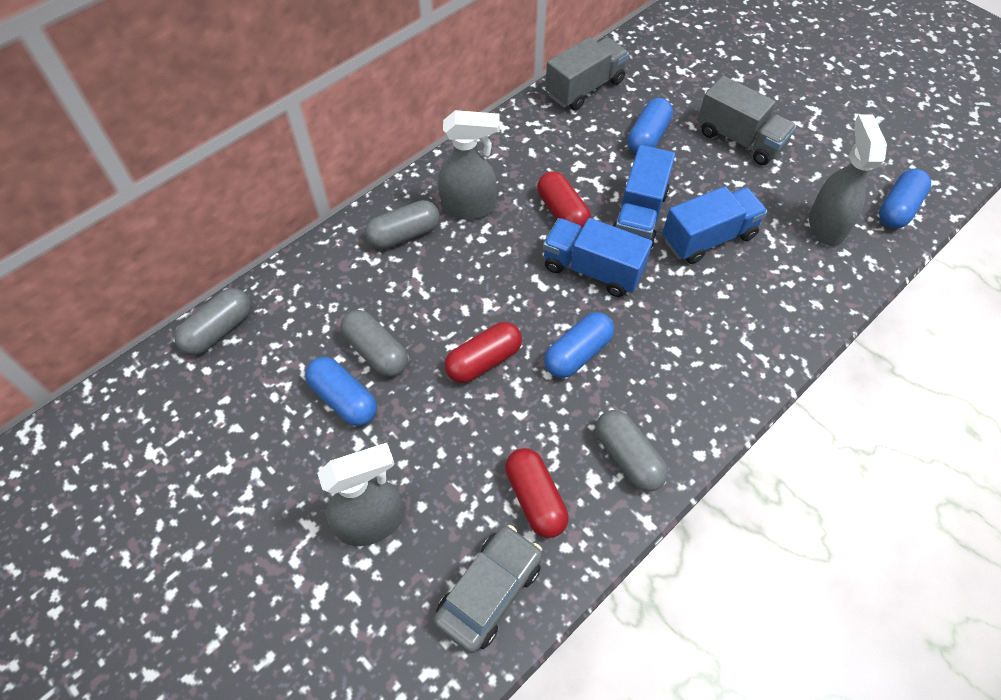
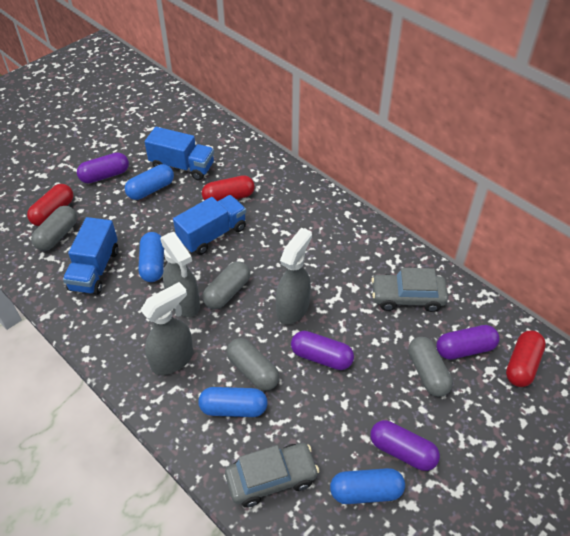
grey car: 1 -> 2
grey truck: 2 -> 0
purple capsule: 0 -> 4

